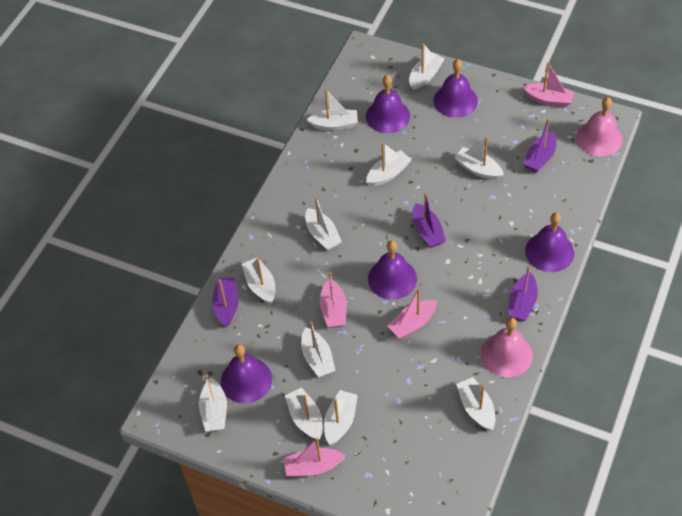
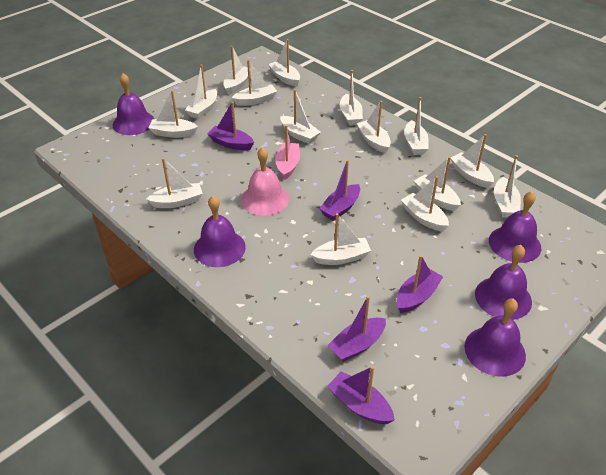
pink bell: 2 -> 1
pink boat: 4 -> 1
purple boat: 4 -> 5
white boat: 11 -> 15

